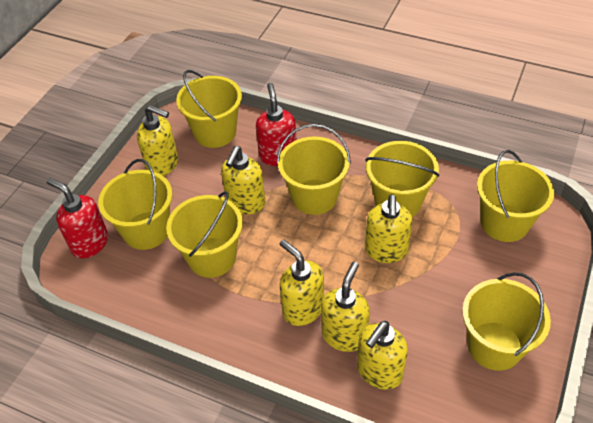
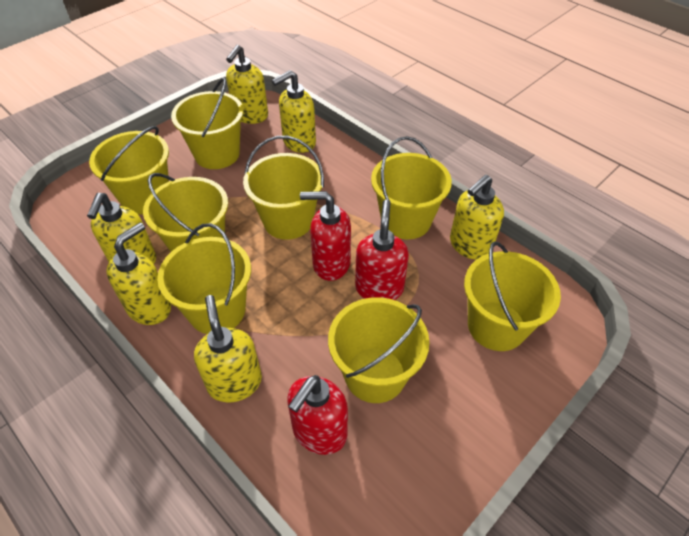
red soap dispenser: 2 -> 3
yellow bucket: 7 -> 8

